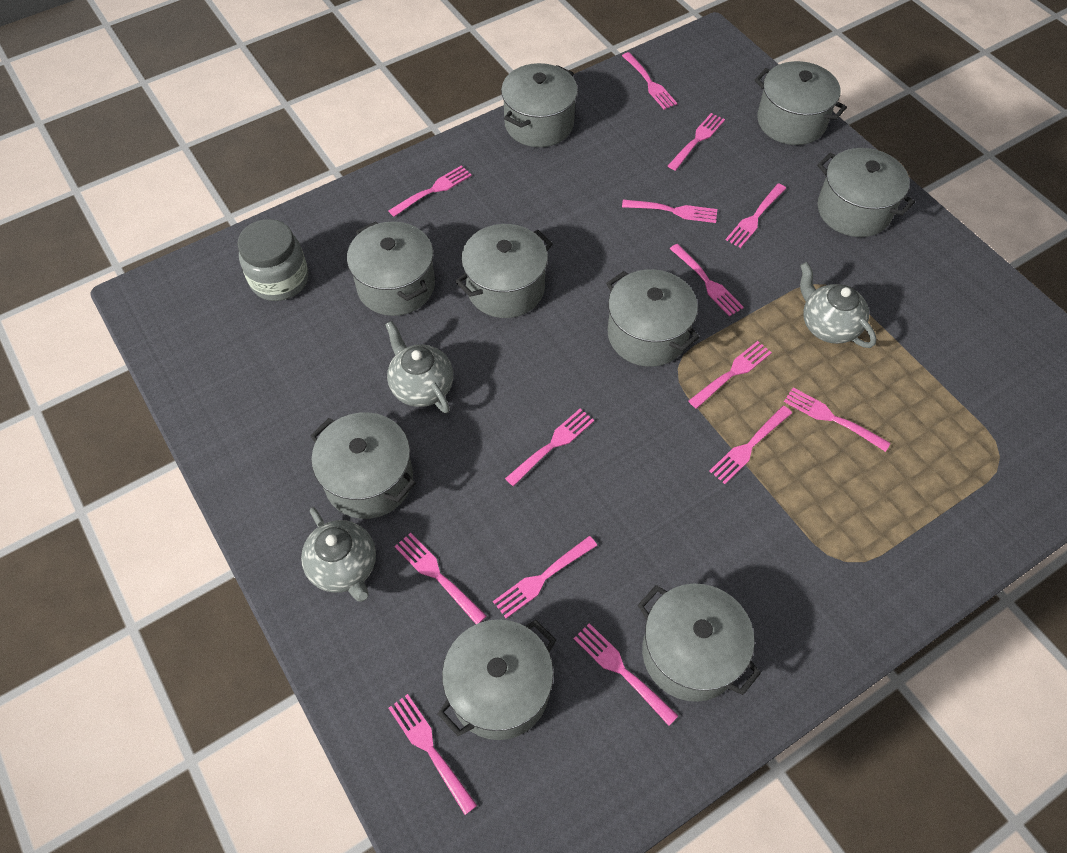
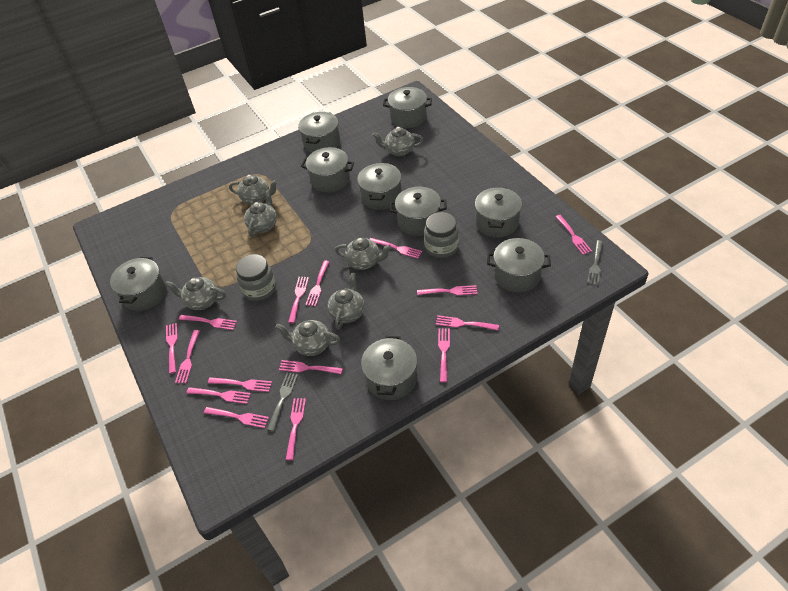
grey fork: 0 -> 2
grey jar: 1 -> 2
grey teapot: 3 -> 7
pink fork: 14 -> 15

